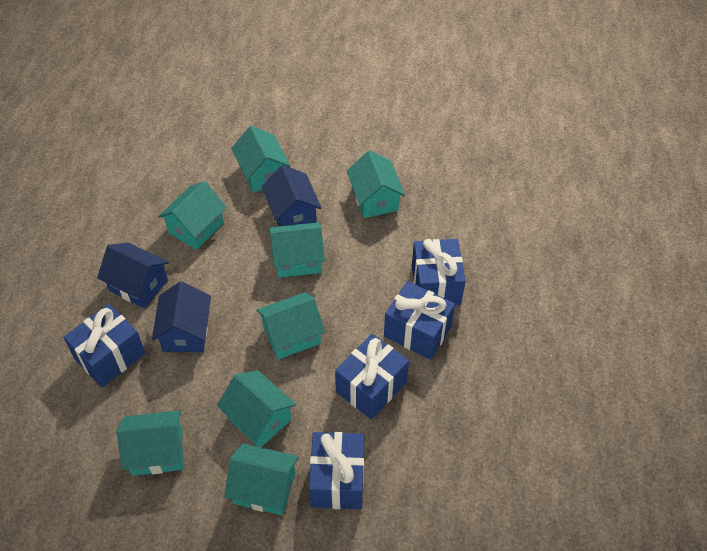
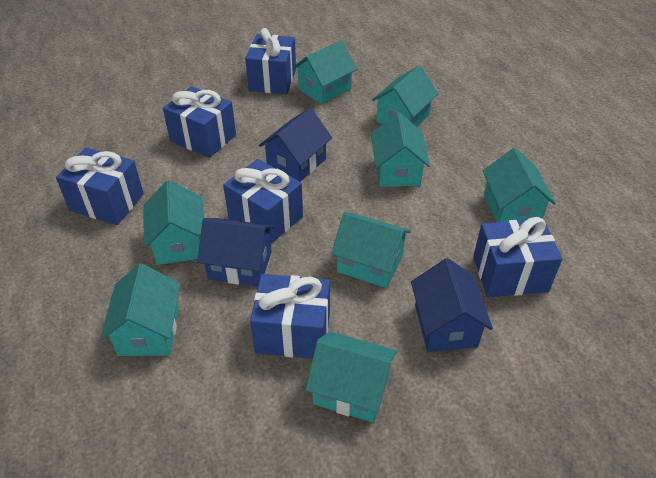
blue gift: 5 -> 6

